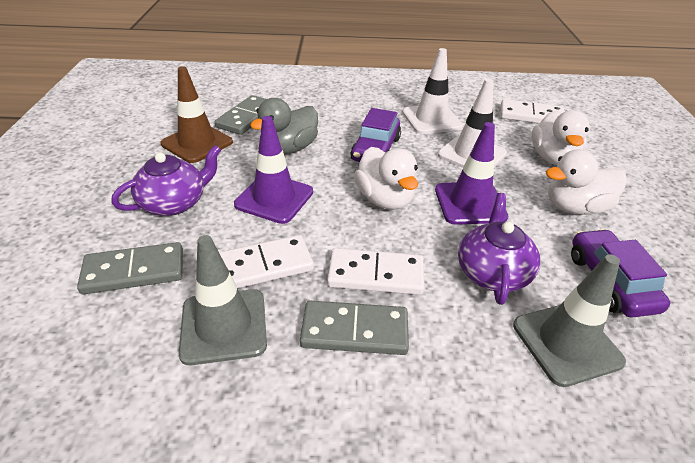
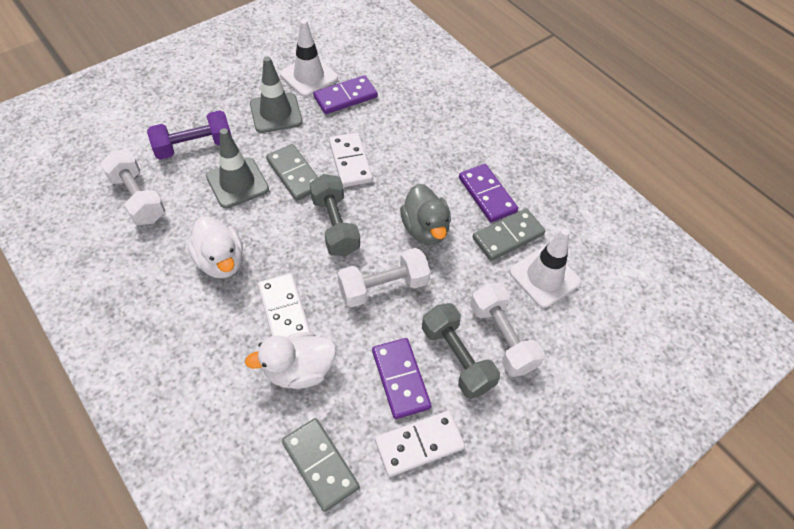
brown traffic cone: 1 -> 0
grey dumbbell: 0 -> 2
purple car: 2 -> 0
purple domino: 0 -> 3
purple dumbbell: 0 -> 1
purple teapot: 2 -> 0
purple traffic cone: 2 -> 0
white duck: 3 -> 2
white dumbbell: 0 -> 3

